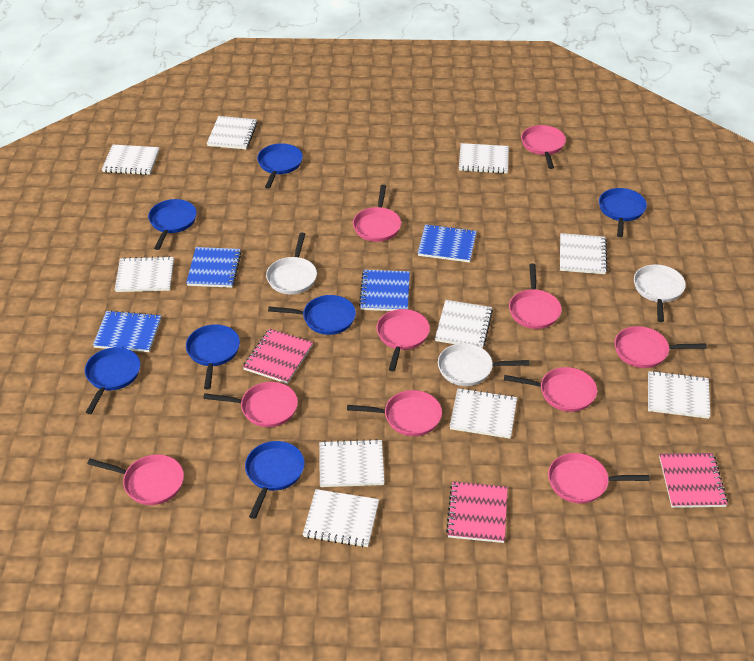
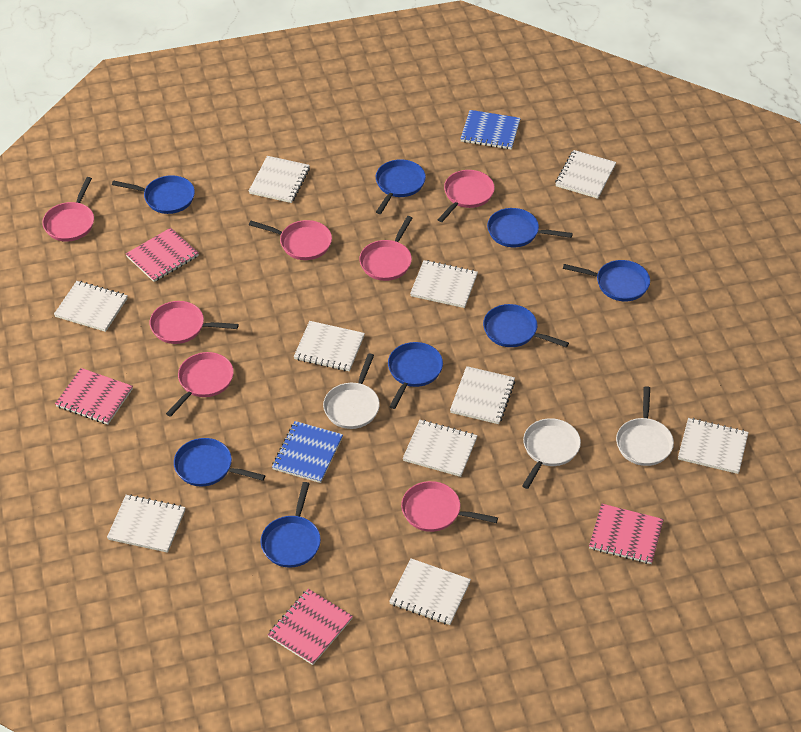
blue notebook: 4 -> 2
blue pan: 7 -> 8
pink notebook: 3 -> 4
pink pan: 10 -> 7

